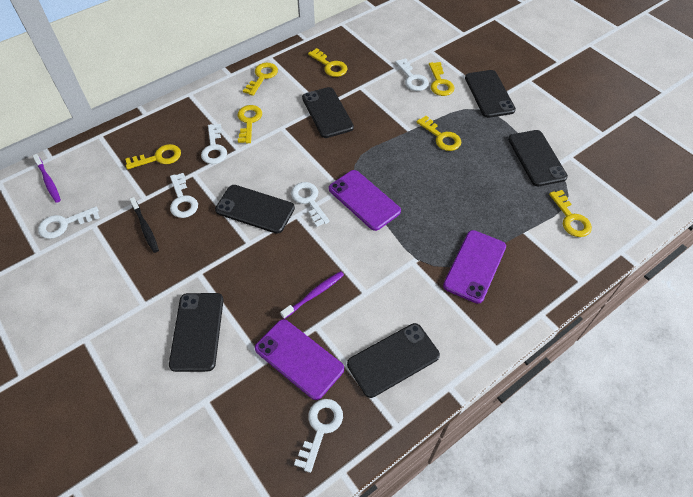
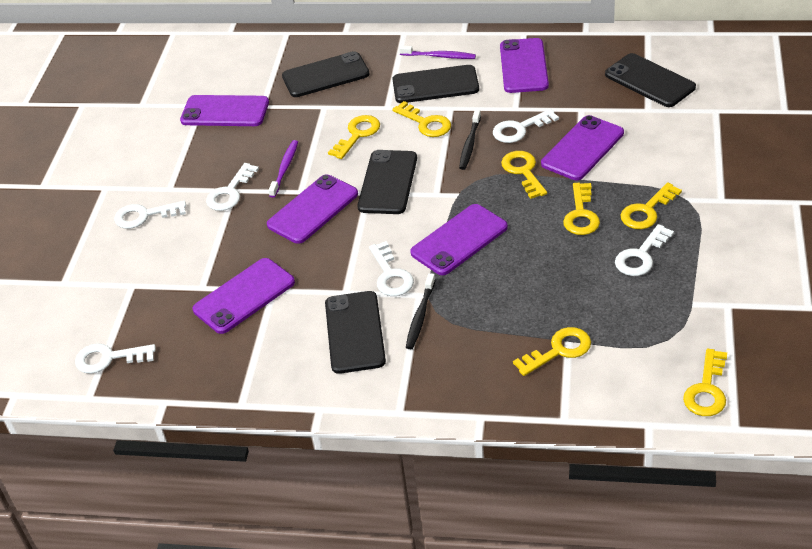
black phone: 6 -> 5
black toothbrush: 1 -> 2
purple phone: 3 -> 6

